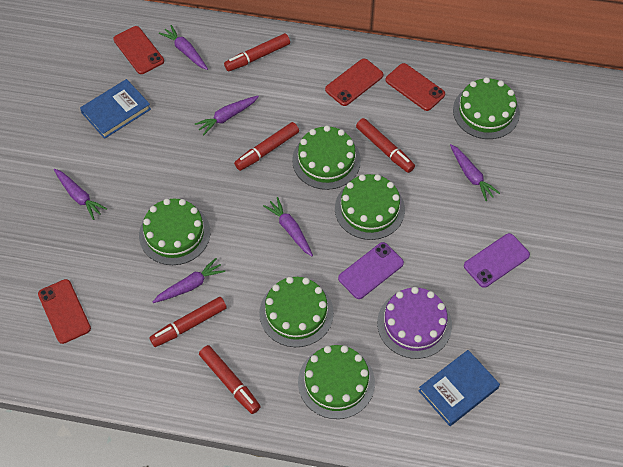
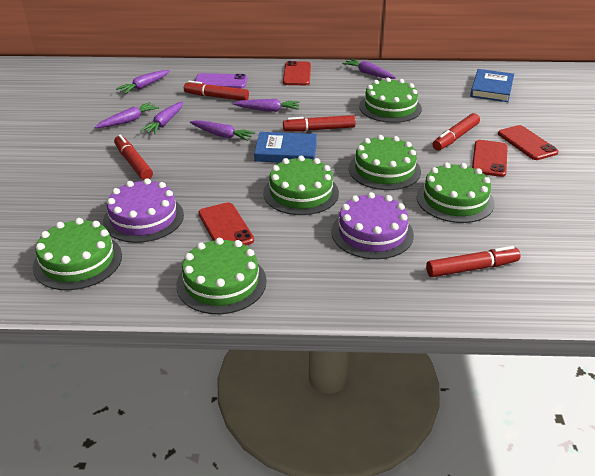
purple cake: 1 -> 2
purple phone: 2 -> 1

